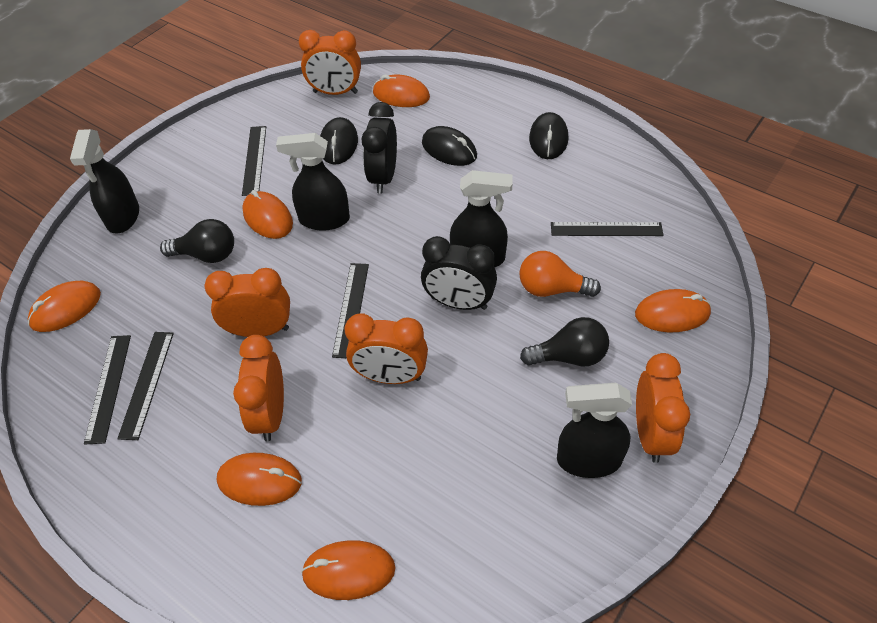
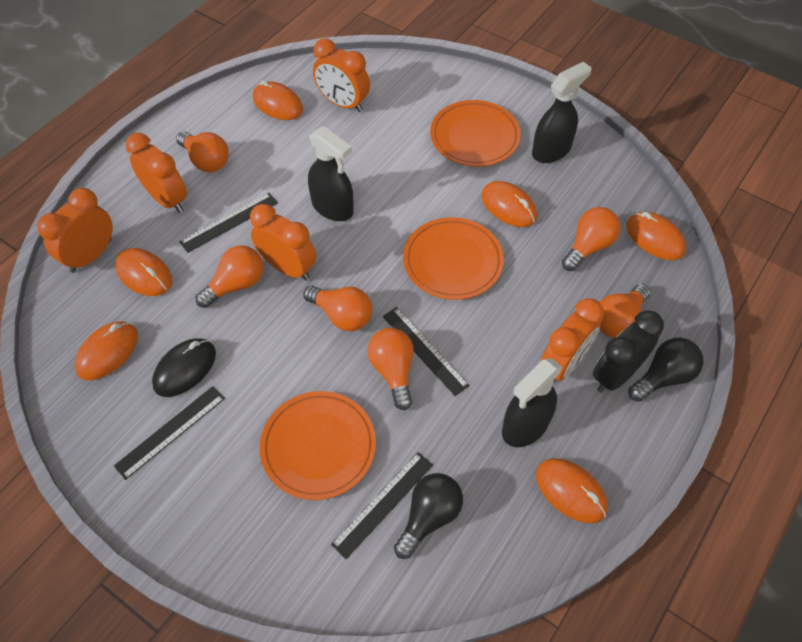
black clock: 2 -> 1
black mouse: 3 -> 1
black ruler: 5 -> 4
black spray bottle: 4 -> 3
orange light bulb: 1 -> 6
orange plate: 0 -> 3

